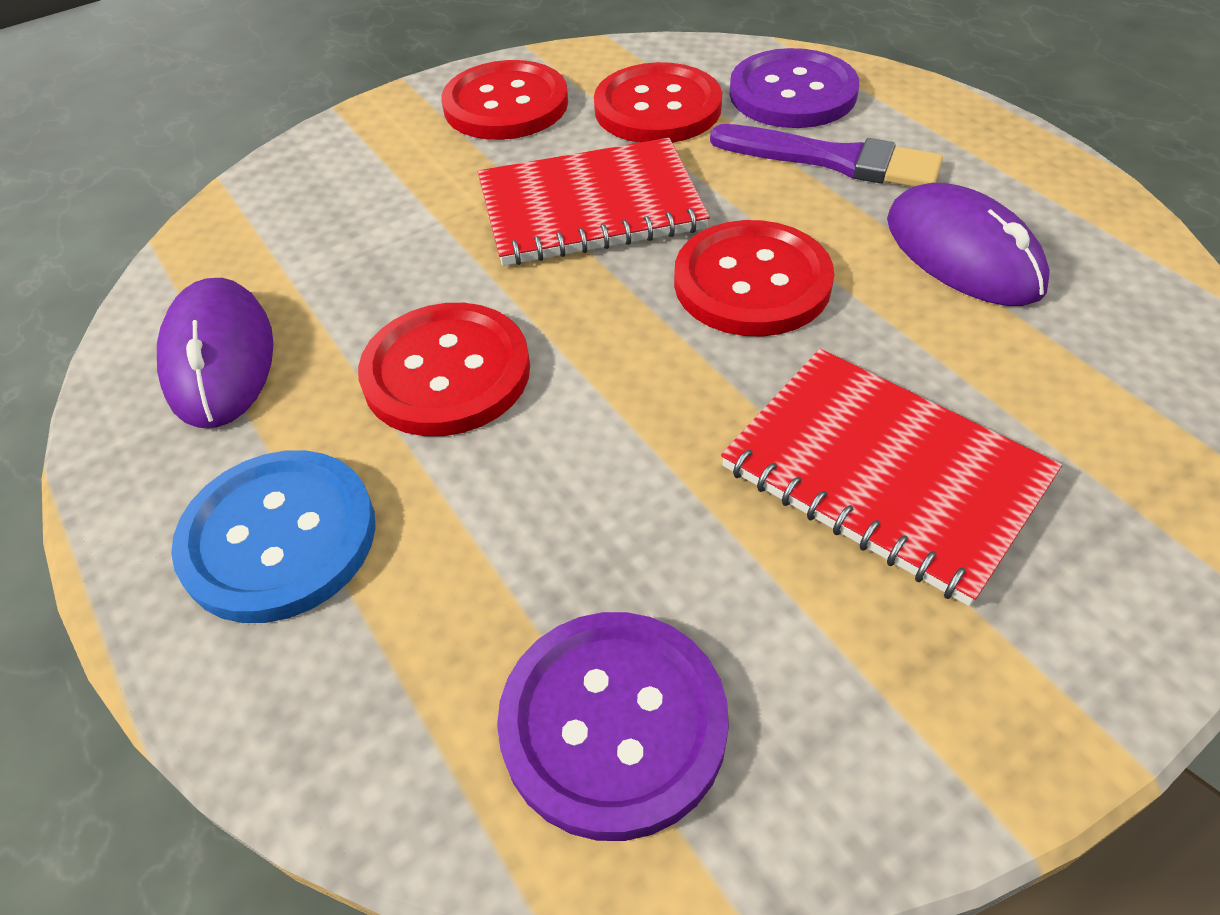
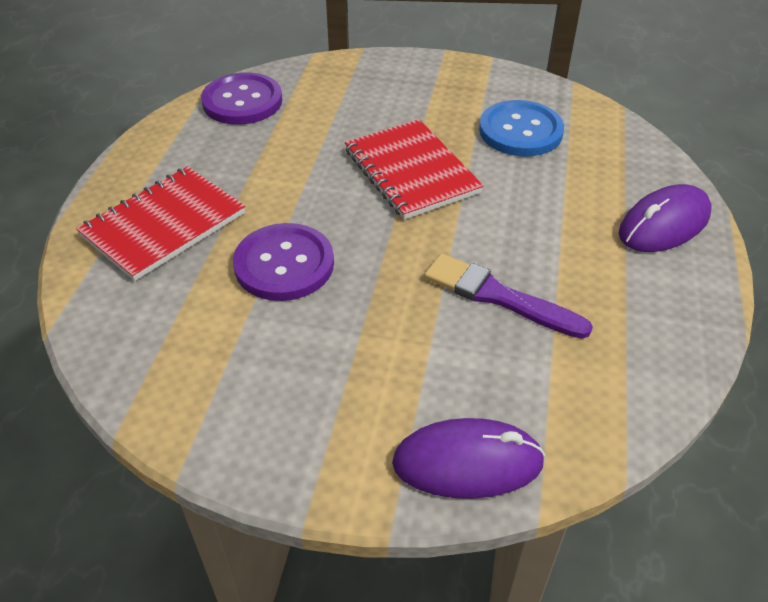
red button: 4 -> 0

